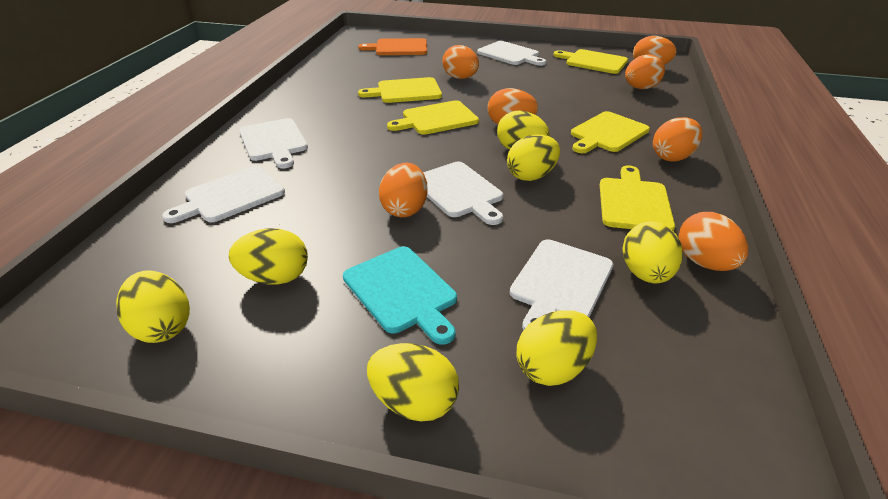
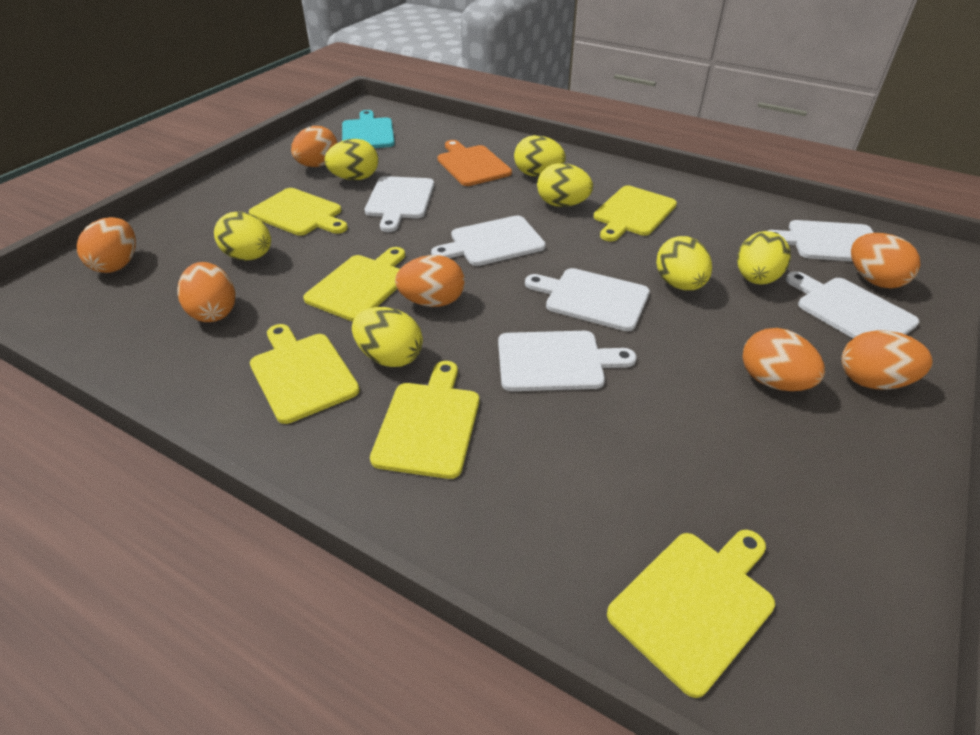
white cutting board: 5 -> 6
yellow cutting board: 5 -> 6

